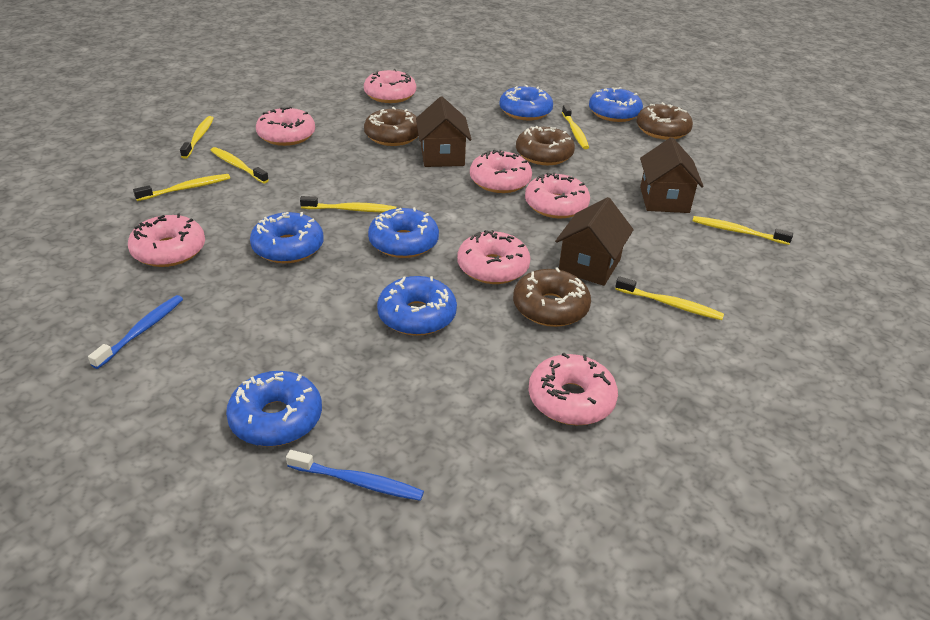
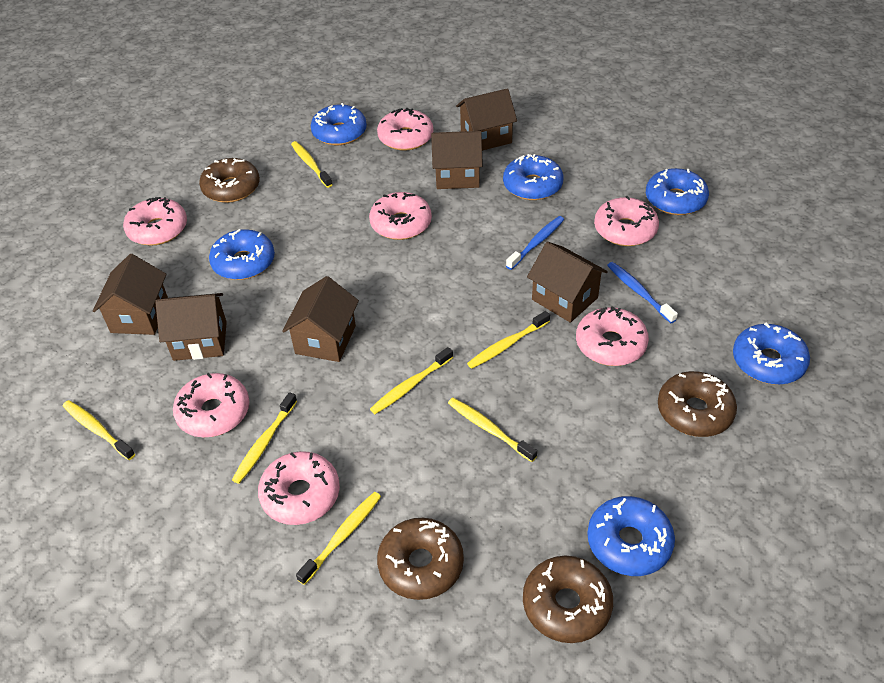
brown house: 3 -> 6

